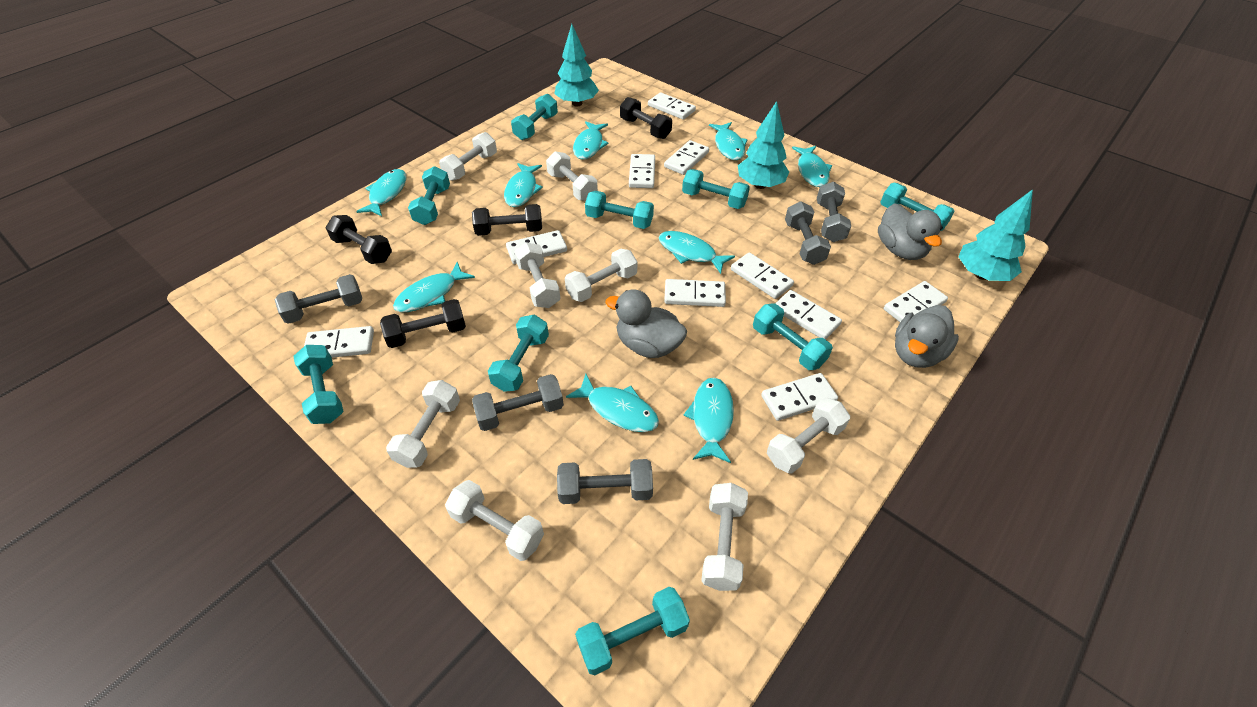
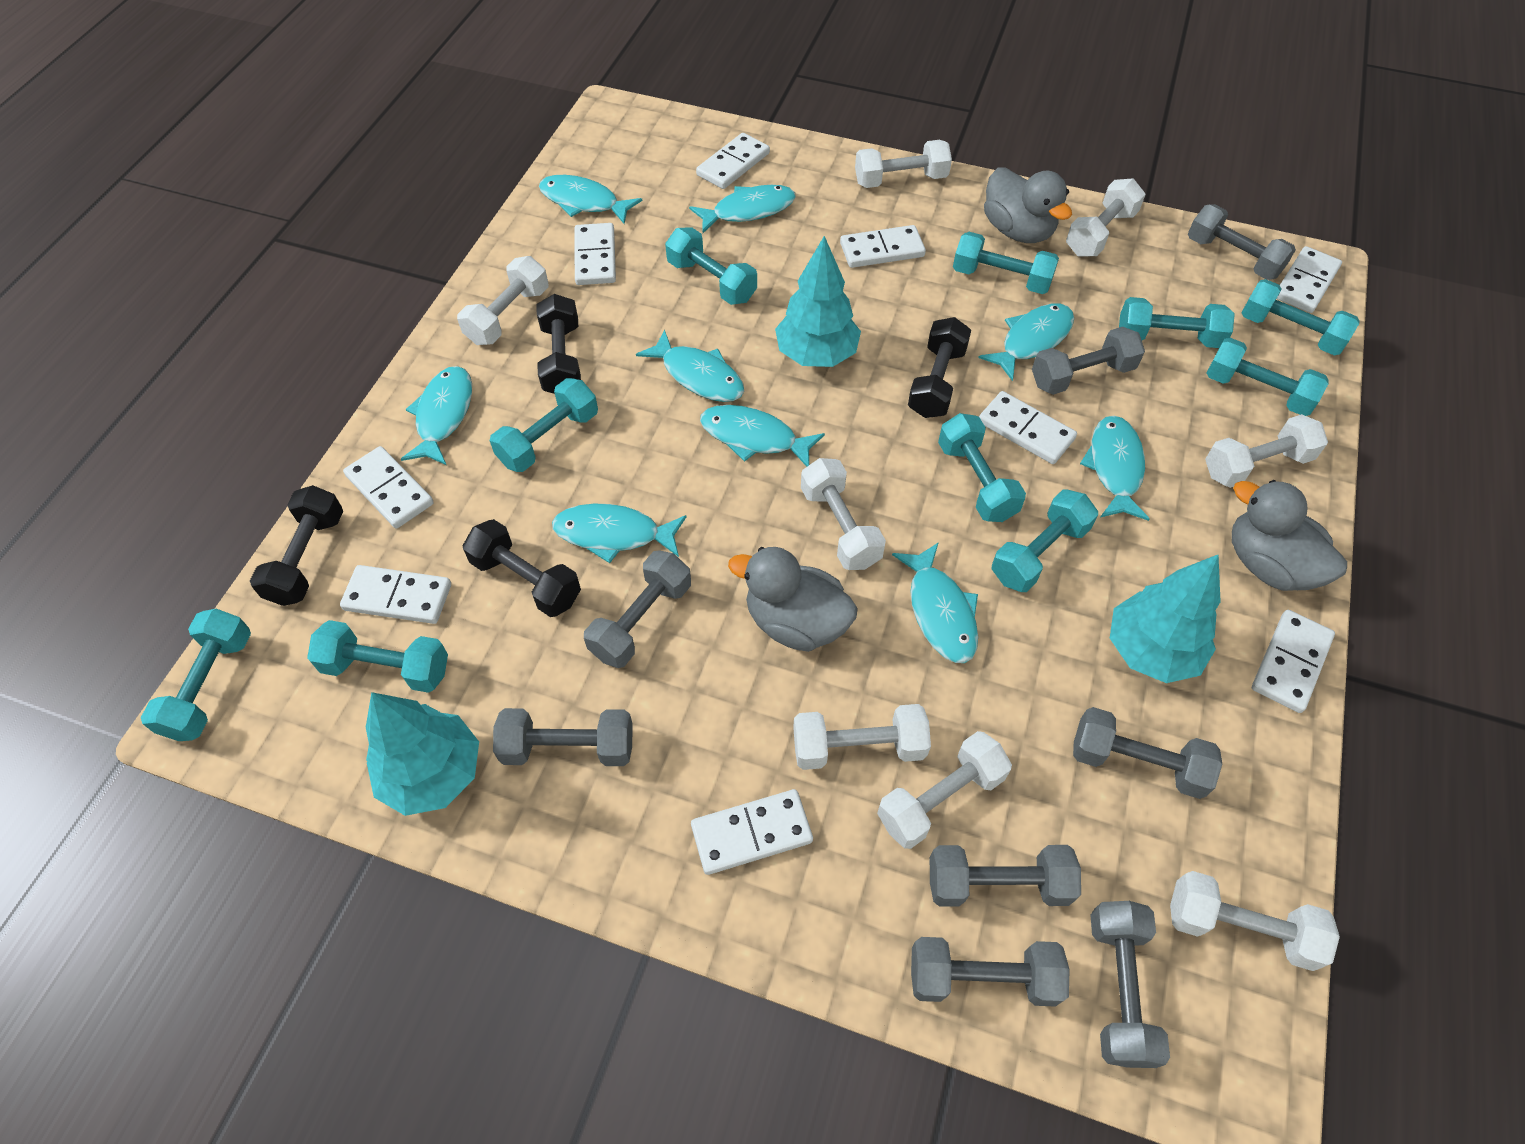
grey dumbbell: 5 -> 8
turquoise dumbbell: 9 -> 10
white domino: 10 -> 9

